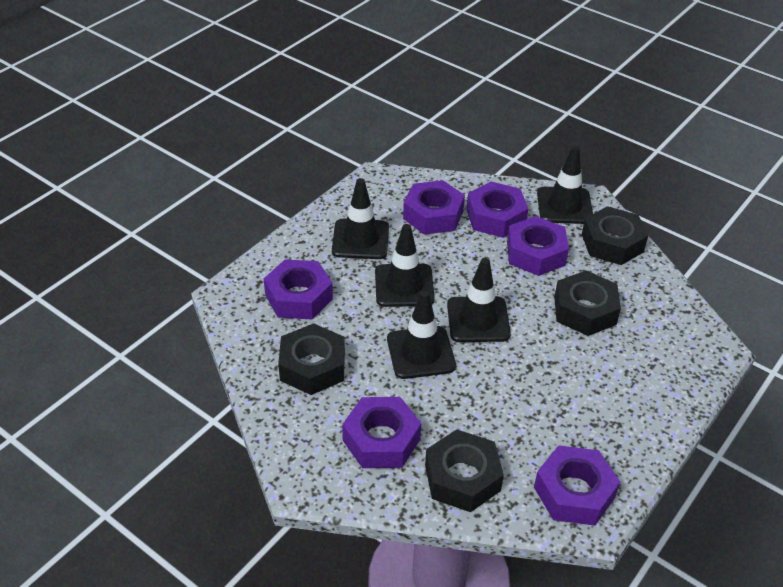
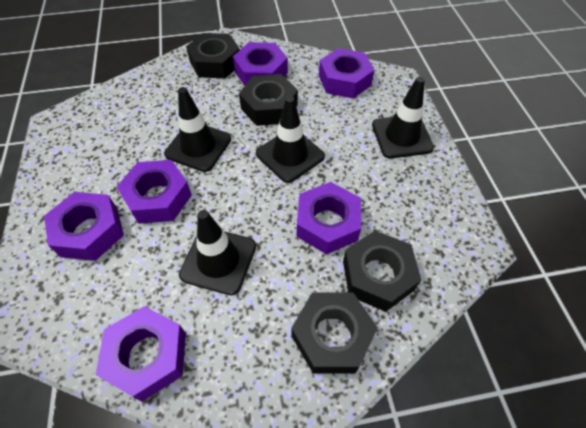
black traffic cone: 5 -> 4

